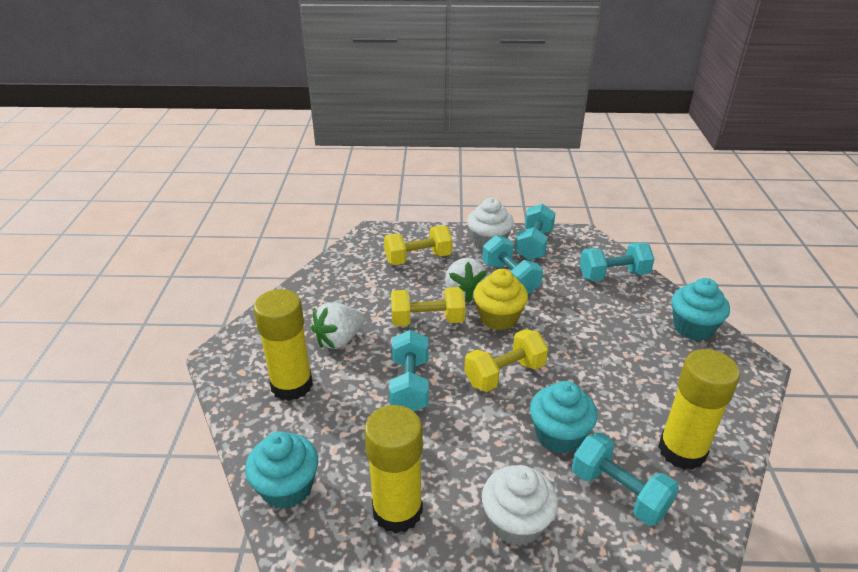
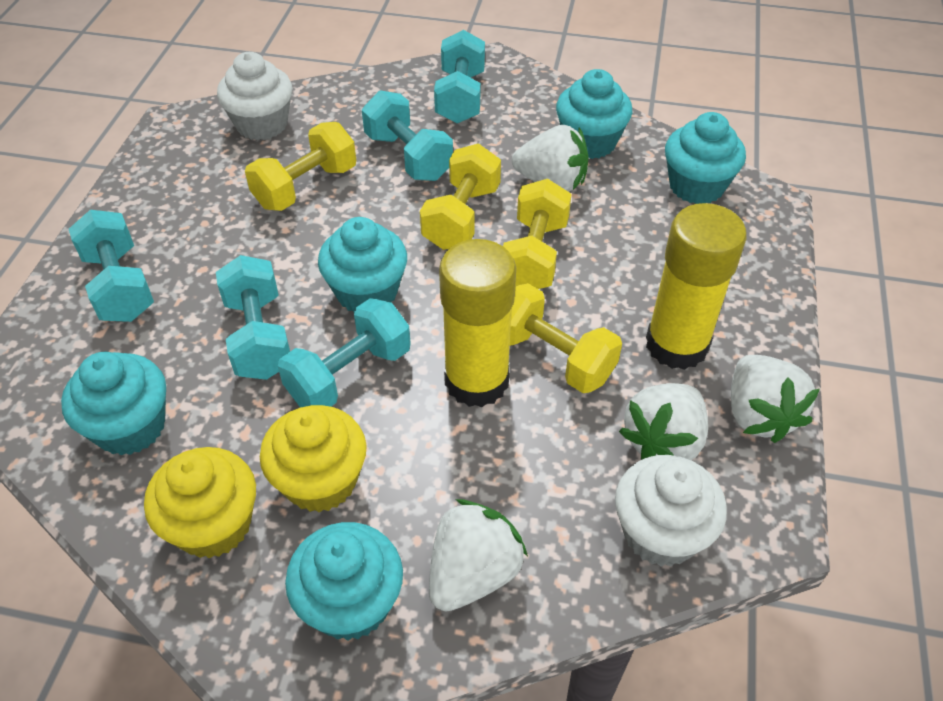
turquoise cupcake: 3 -> 5
white strawberry: 2 -> 4
yellow cupcake: 1 -> 2
yellow dumbbell: 3 -> 4
yellow glue stick: 3 -> 2

